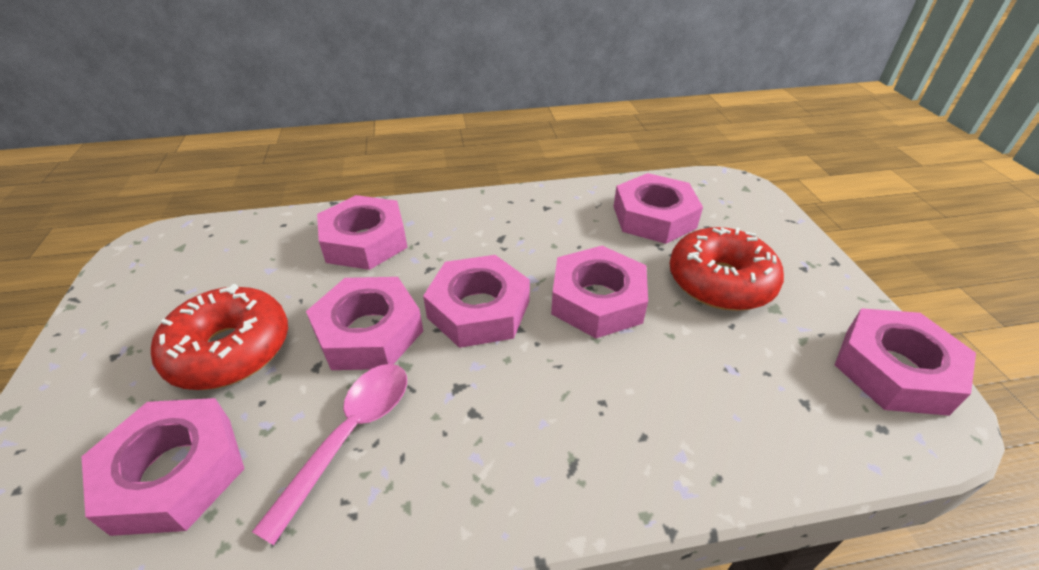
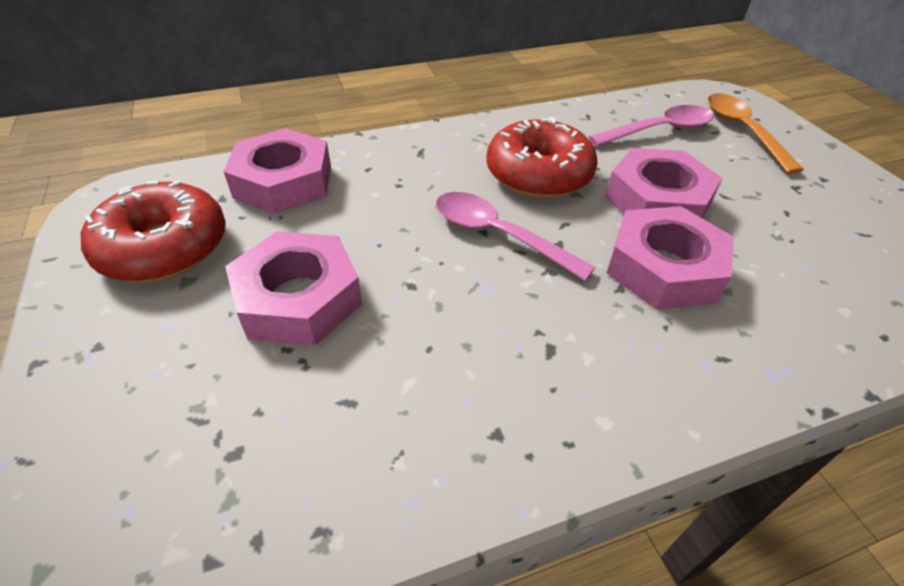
orange spoon: 0 -> 1
pink nut: 7 -> 4
pink spoon: 1 -> 2

